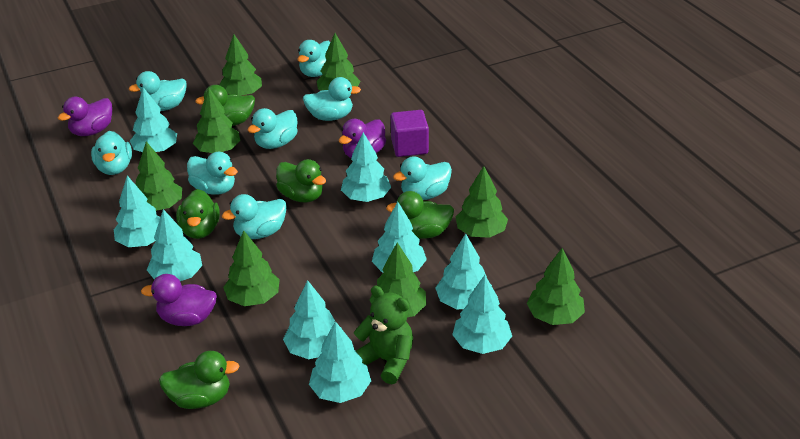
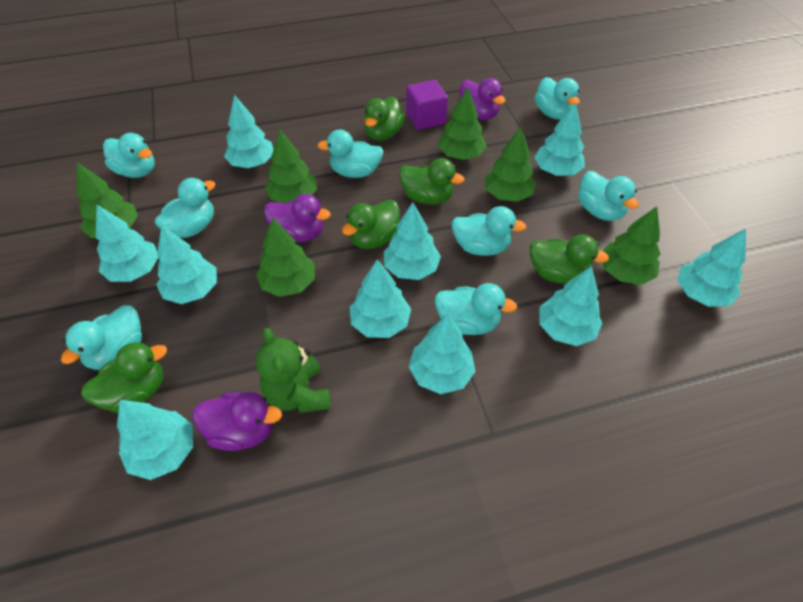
green tree: 8 -> 6
turquoise tree: 9 -> 10

